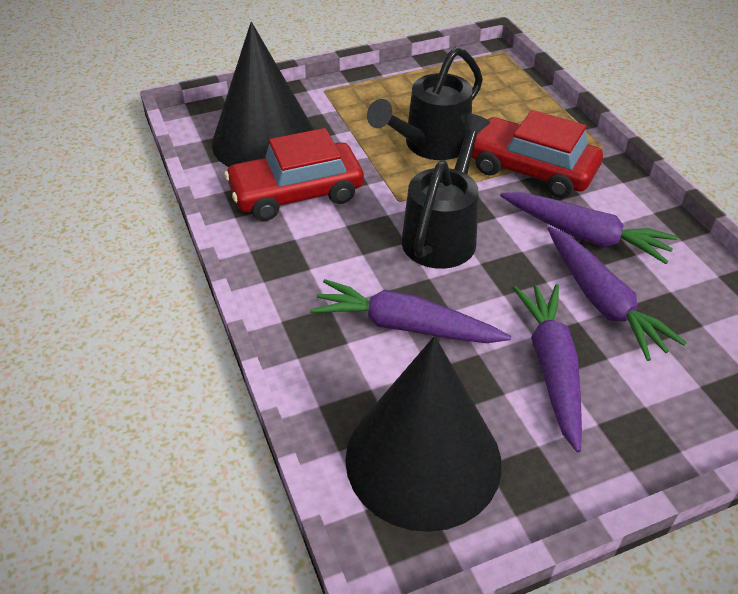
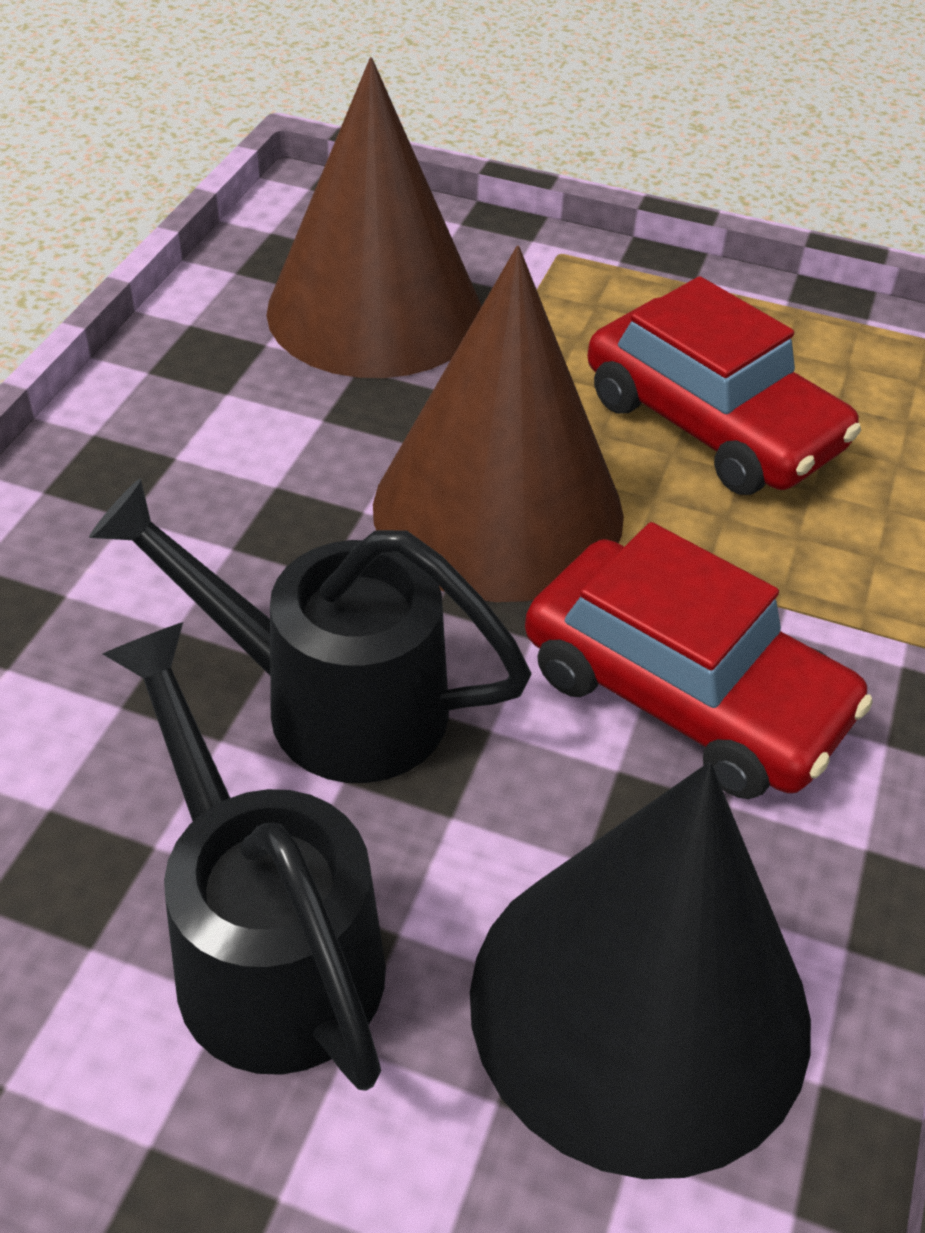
black cone: 2 -> 1
brown cone: 0 -> 2
purple carrot: 4 -> 0

